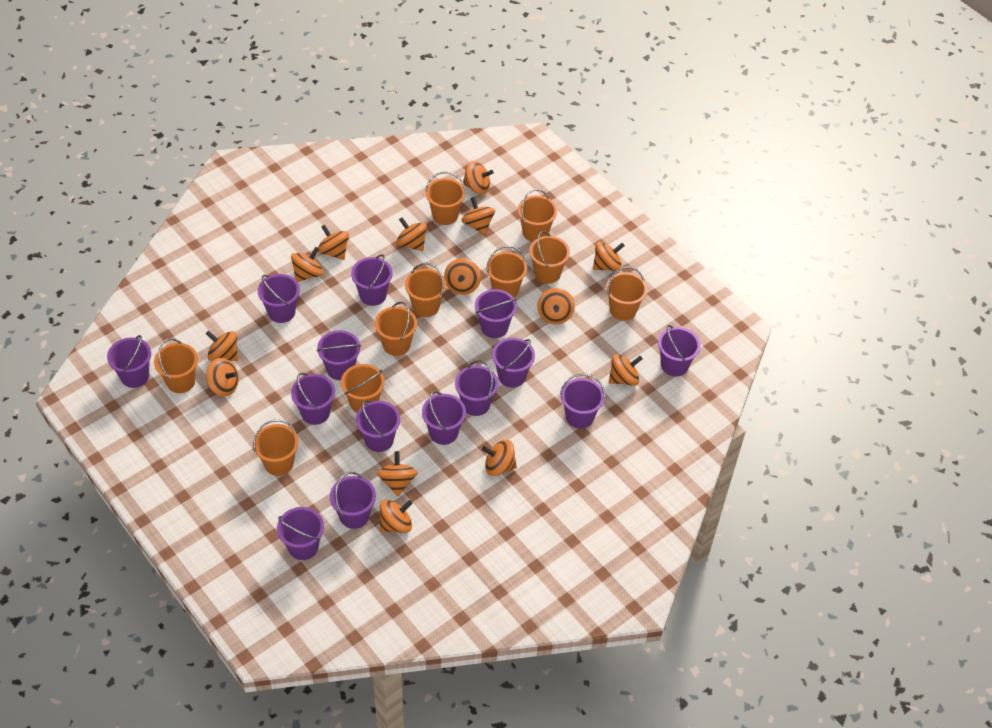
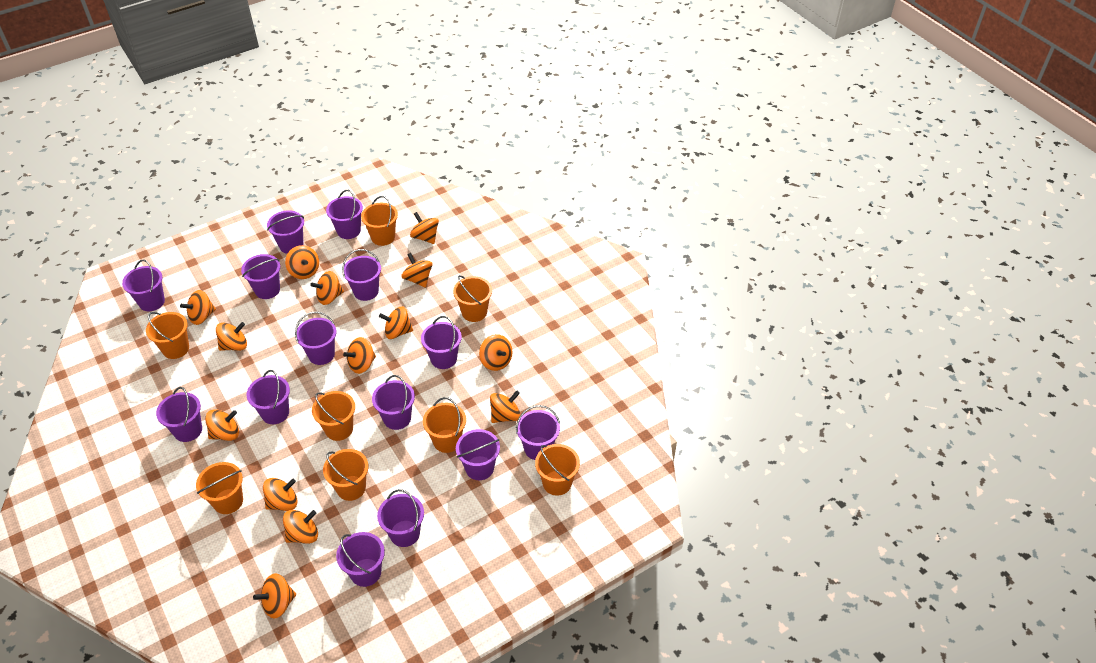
orange bucket: 10 -> 8

